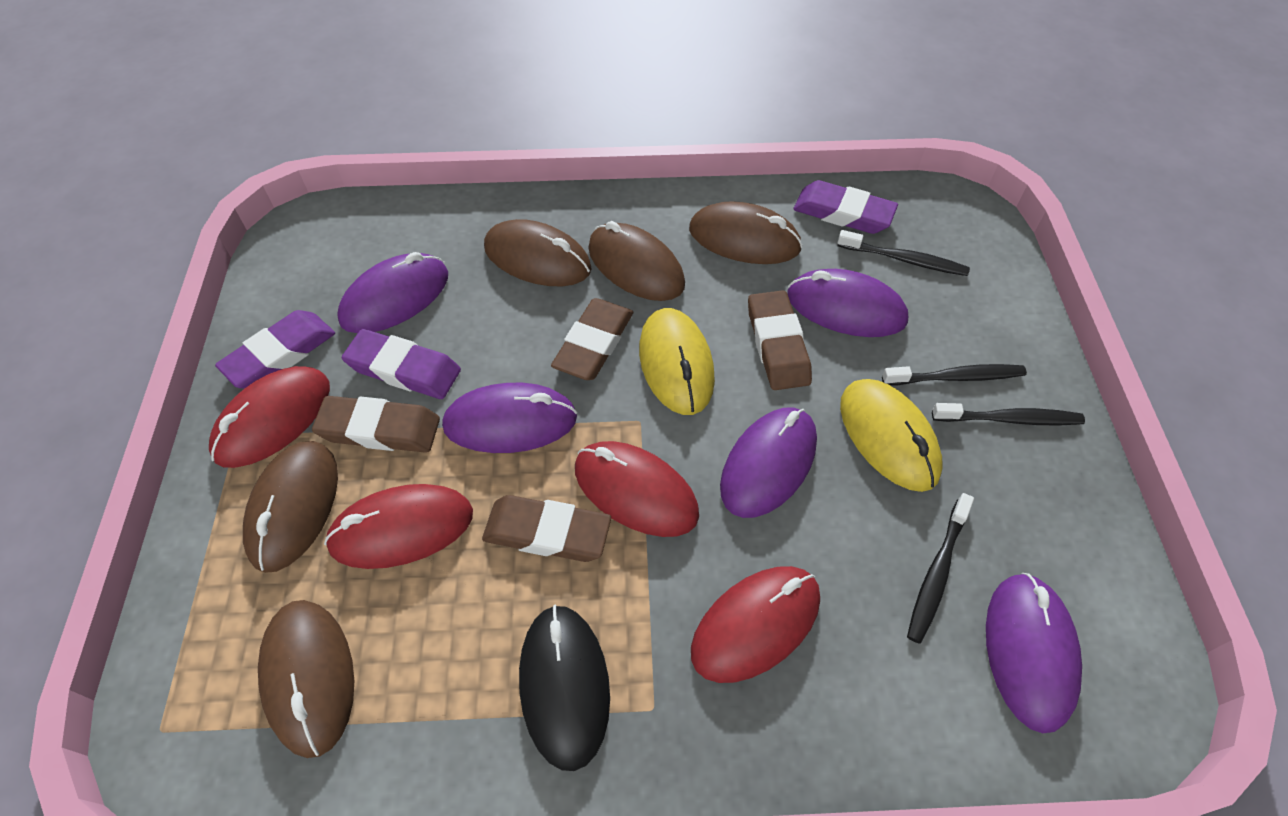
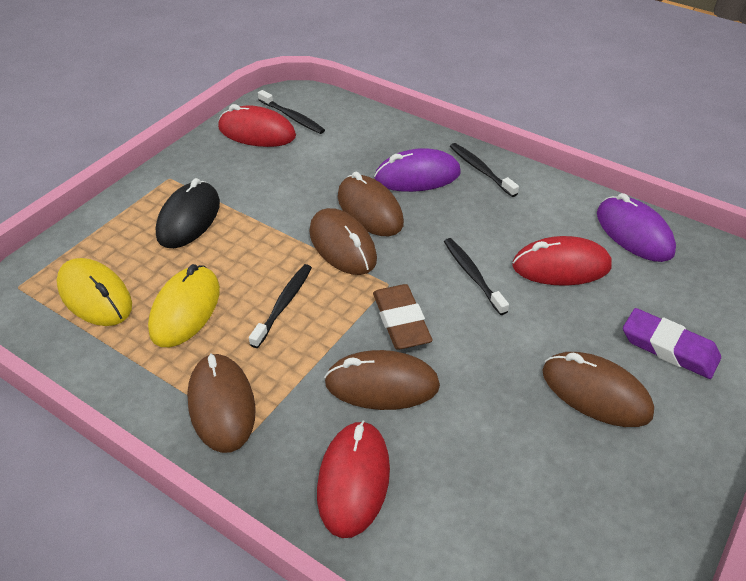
brown eraser: 4 -> 1
purple eraser: 3 -> 1
purple mouse: 5 -> 2
red mouse: 4 -> 3

